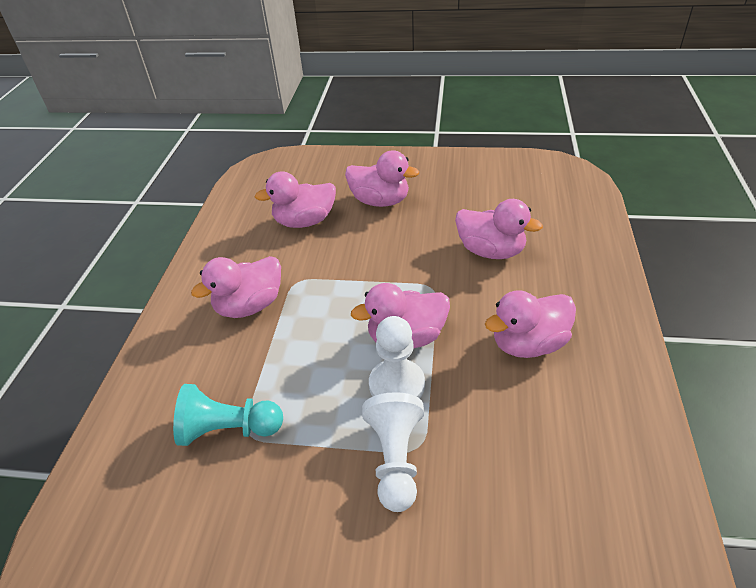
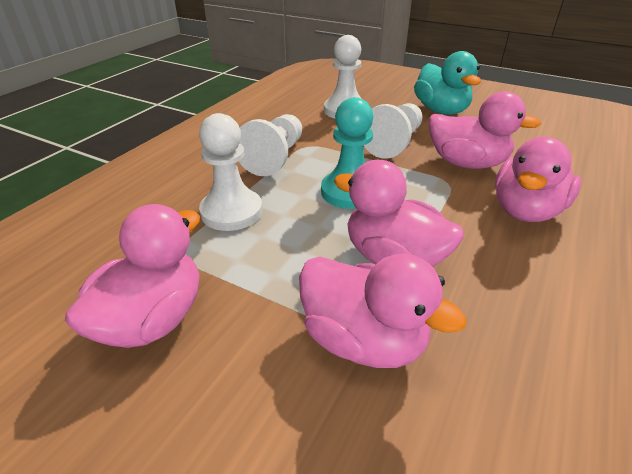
pink duck: 6 -> 5
turquoise duck: 0 -> 1
white pawn: 2 -> 4

